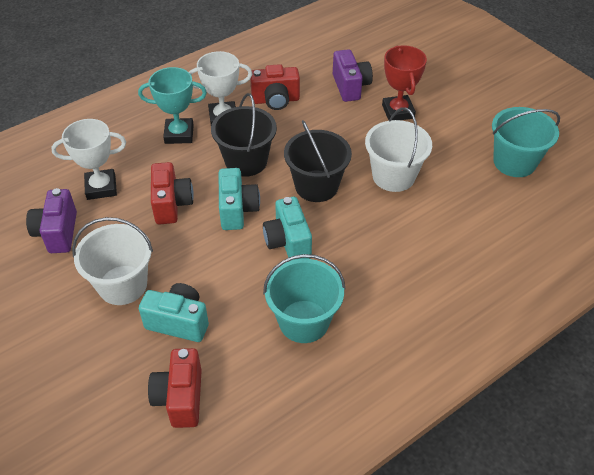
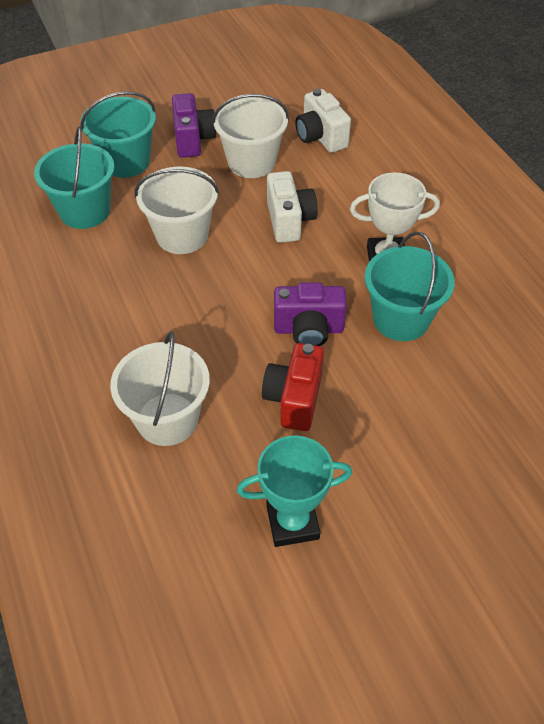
black bucket: 2 -> 0
red camera: 3 -> 1
red trophy: 1 -> 0
turquoise bucket: 2 -> 3
turquoise camera: 3 -> 0
white bucket: 2 -> 3
white camera: 0 -> 2
white trophy: 2 -> 1

